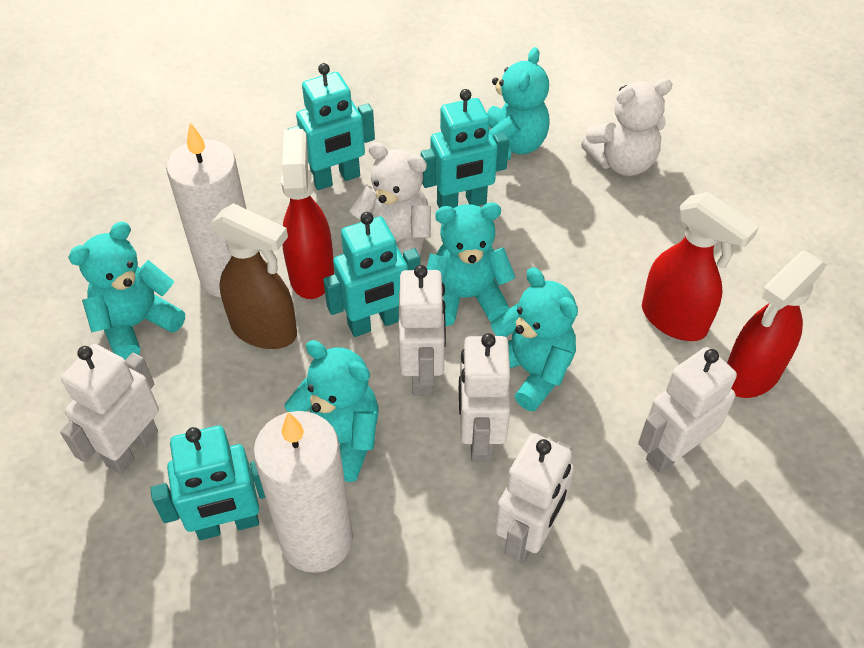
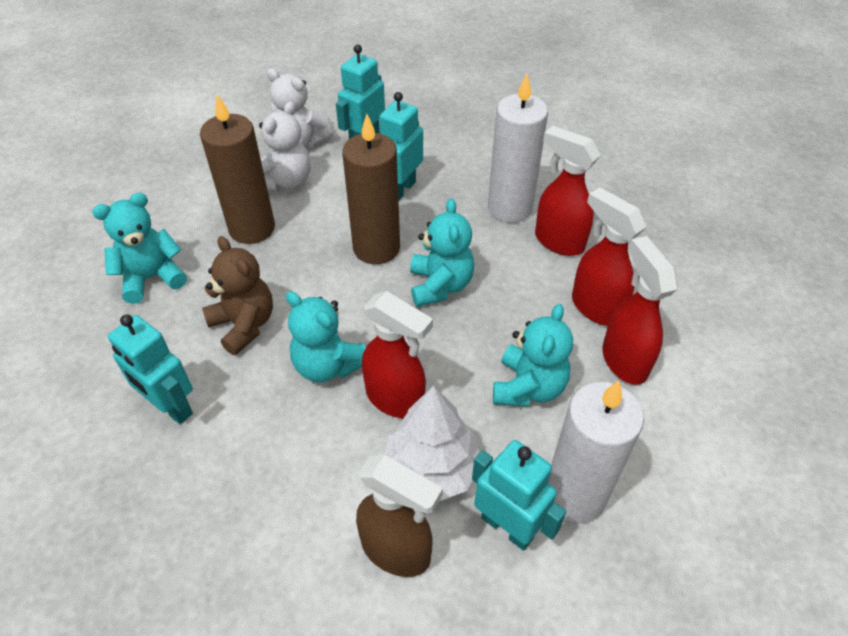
brown candle: 0 -> 2
brown teddy bear: 0 -> 1
red spray bottle: 3 -> 4
turquoise teddy bear: 5 -> 4
white robot: 5 -> 0
white tree: 0 -> 1

